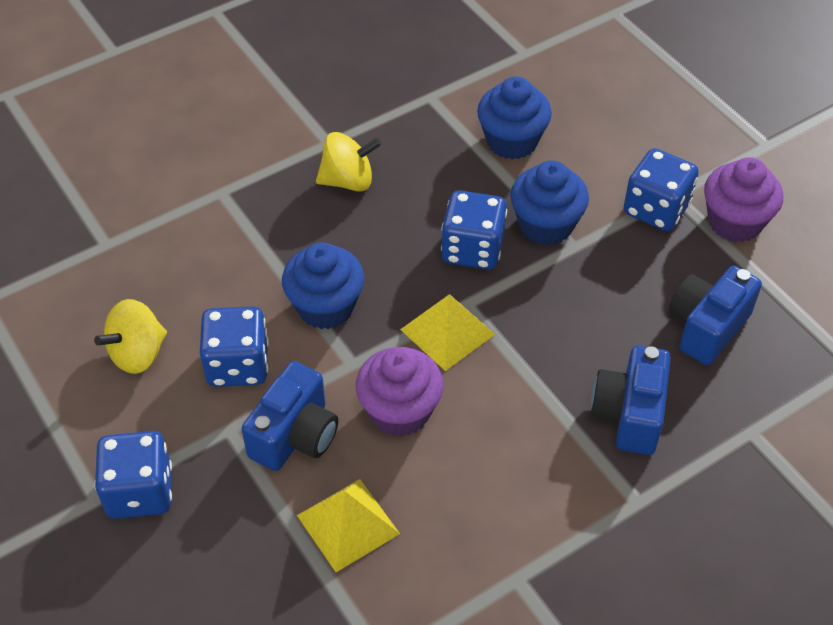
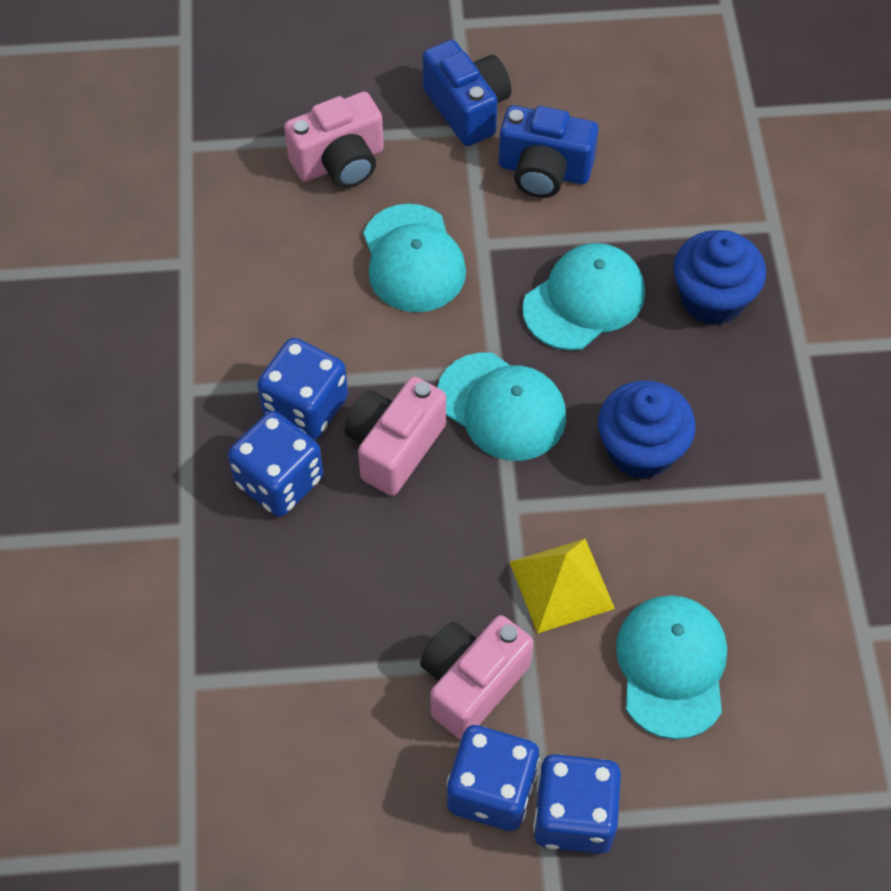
blue camera: 3 -> 2
blue cupcake: 3 -> 2
pink camera: 0 -> 3
purple cupcake: 2 -> 0
turquoise cap: 0 -> 4
yellow pyramid: 2 -> 1
yellow spinning top: 2 -> 0

